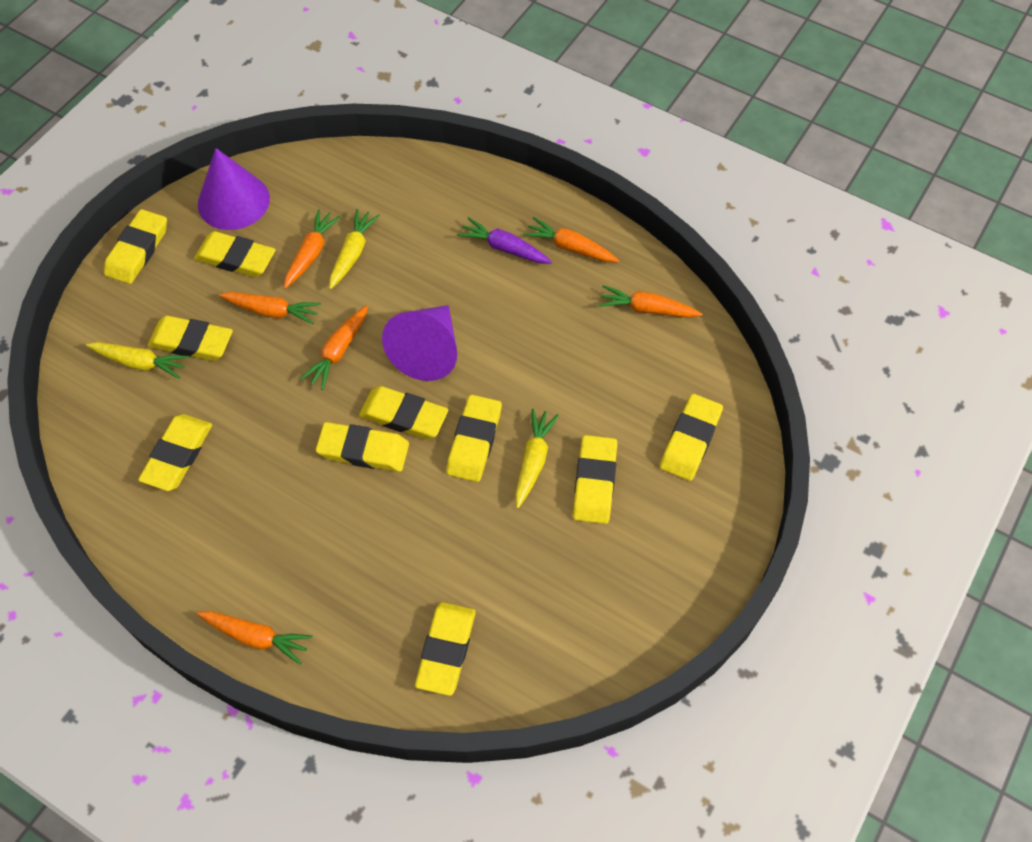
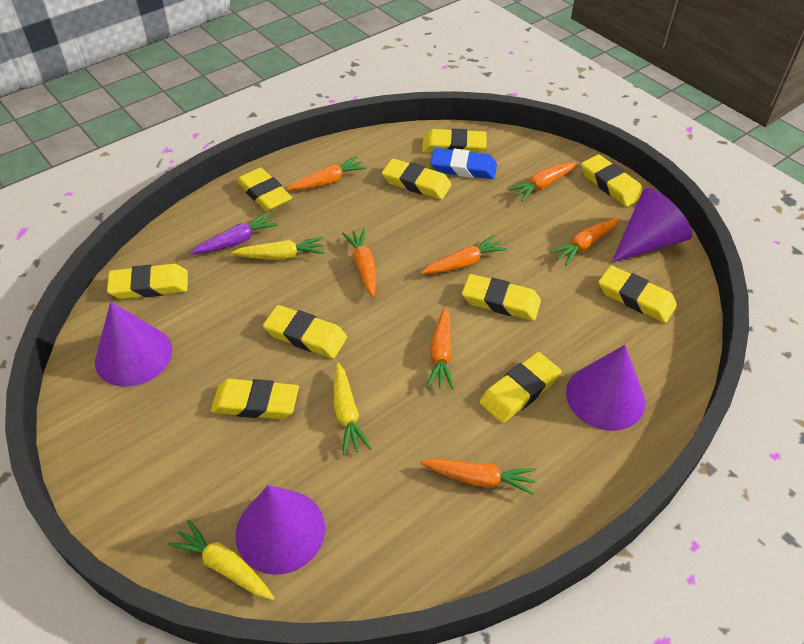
blue eraser: 0 -> 1
orange carrot: 6 -> 7
purple cone: 2 -> 4

